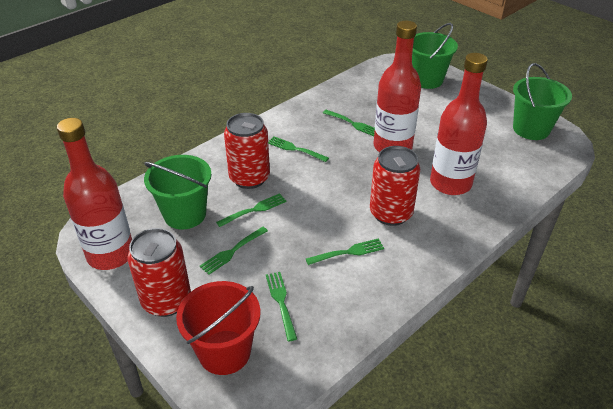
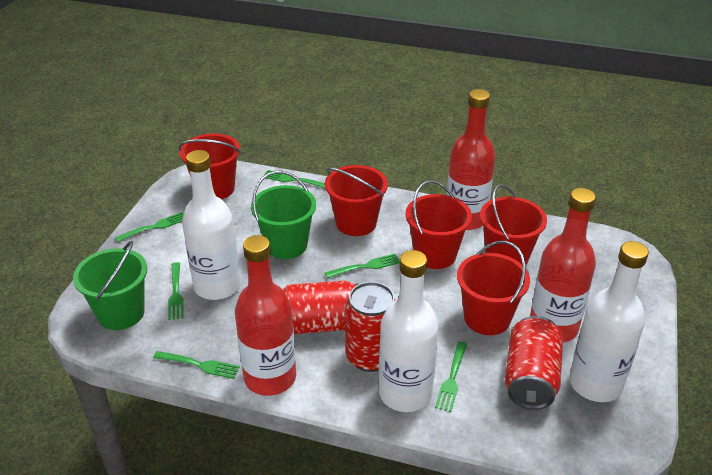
green bucket: 3 -> 2
red bucket: 1 -> 5
white bottle: 0 -> 3

